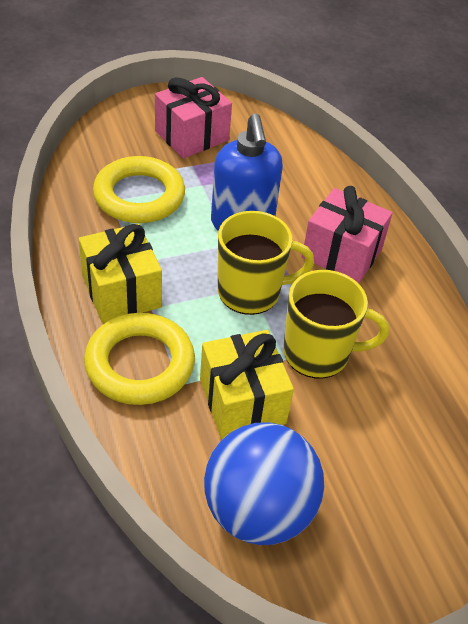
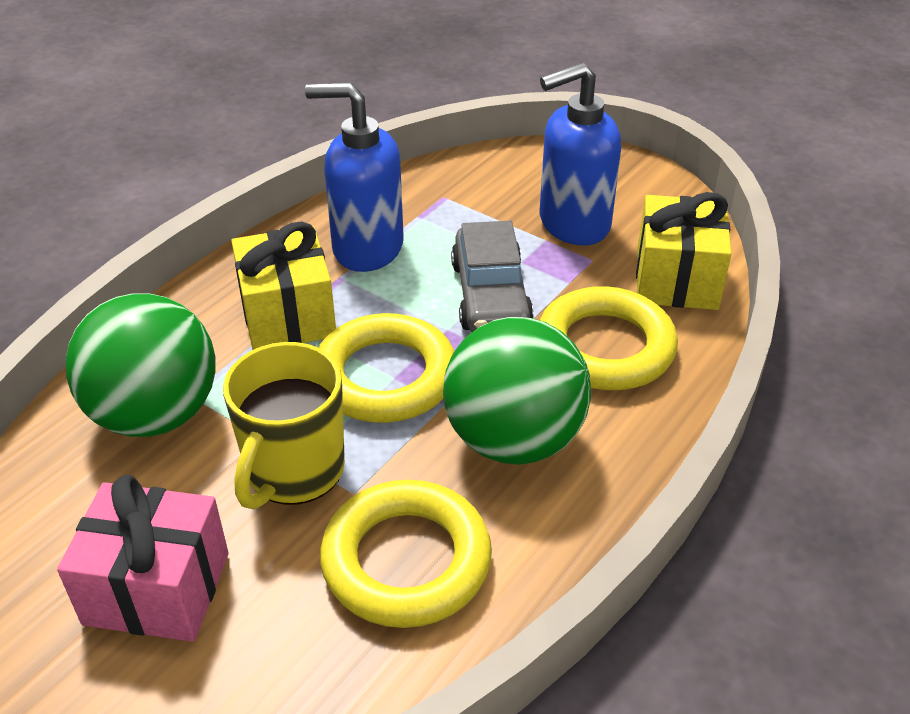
blue ball: 1 -> 0
blue soap dispenser: 1 -> 2
green ball: 0 -> 2
grey car: 0 -> 1
pink gift: 2 -> 1
yellow mug: 2 -> 1
yellow ring: 2 -> 3

